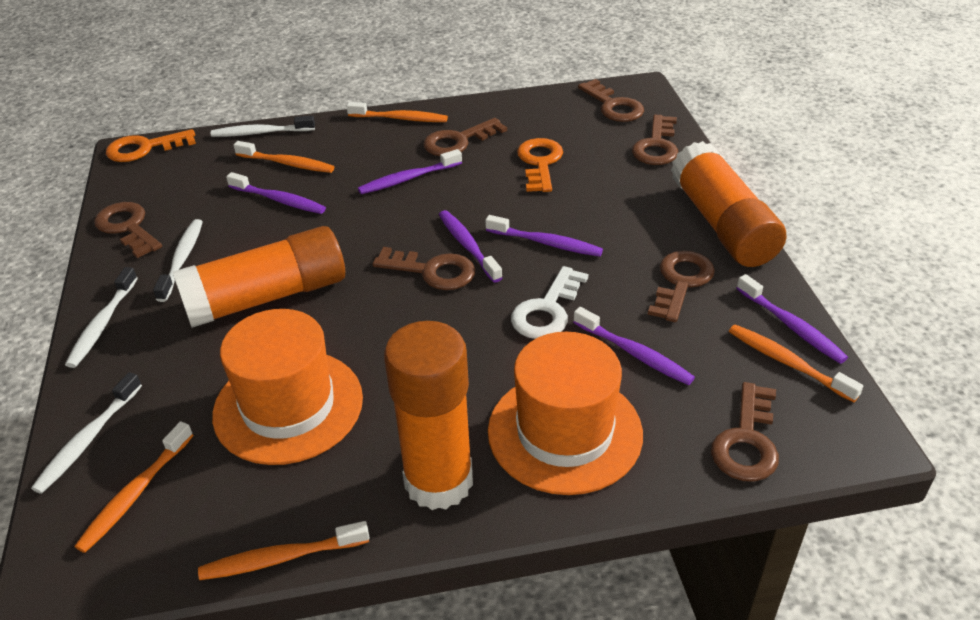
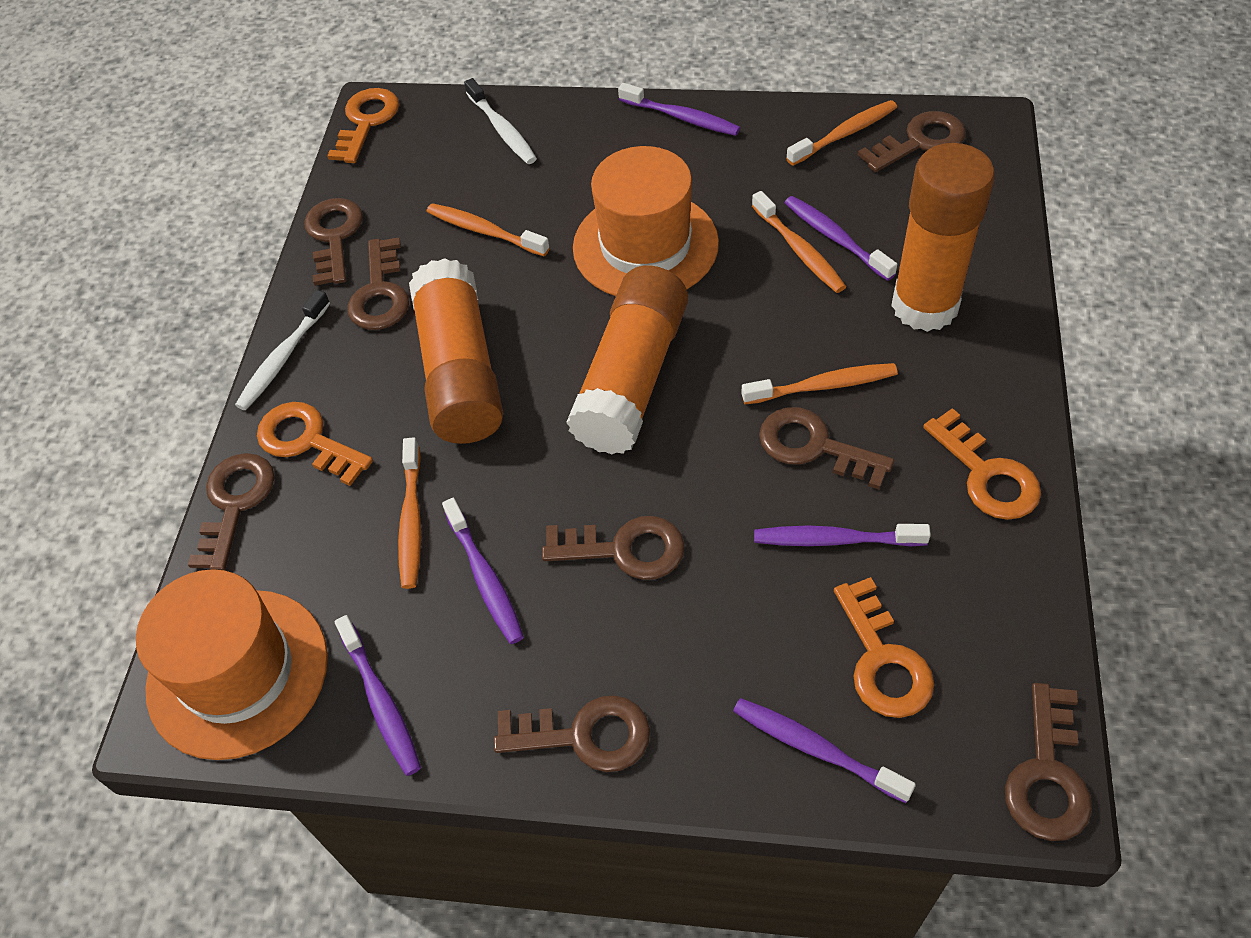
brown key: 7 -> 8
orange key: 2 -> 4
white key: 1 -> 0
white toothbrush: 4 -> 2

